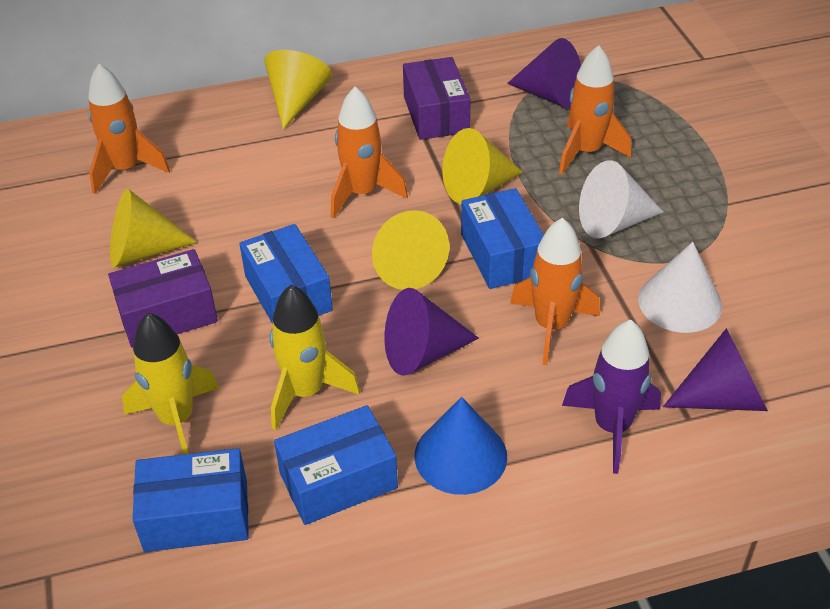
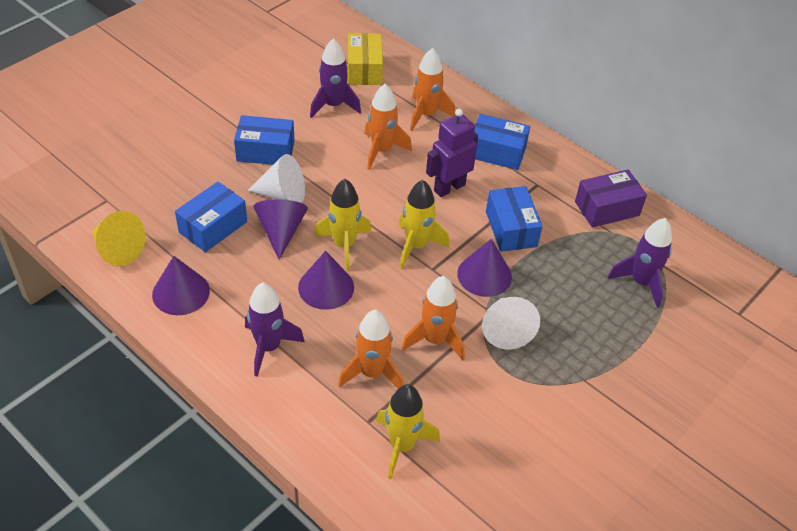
blue cone: 1 -> 0
purple box: 2 -> 1
purple cone: 3 -> 4
purple robot: 0 -> 1
purple rocket: 1 -> 3
yellow box: 0 -> 1
yellow cone: 4 -> 1
yellow rocket: 2 -> 3

